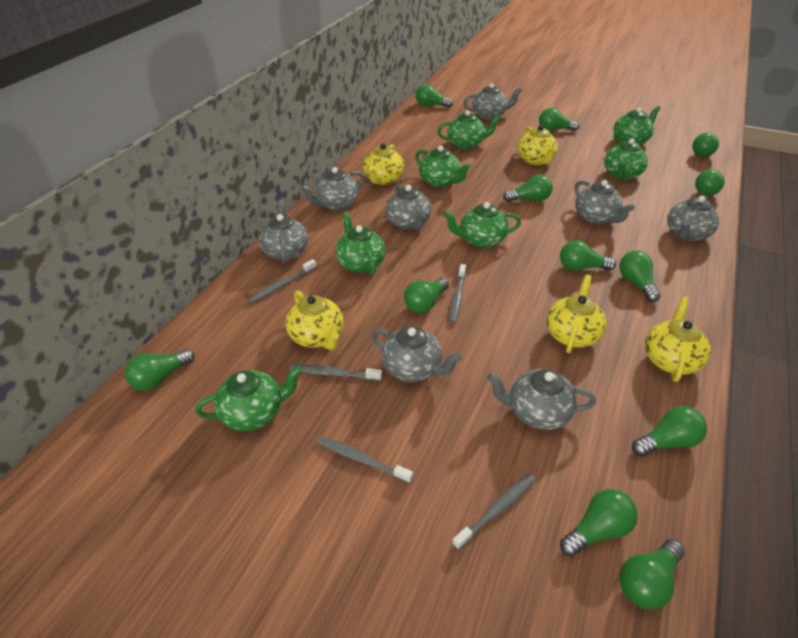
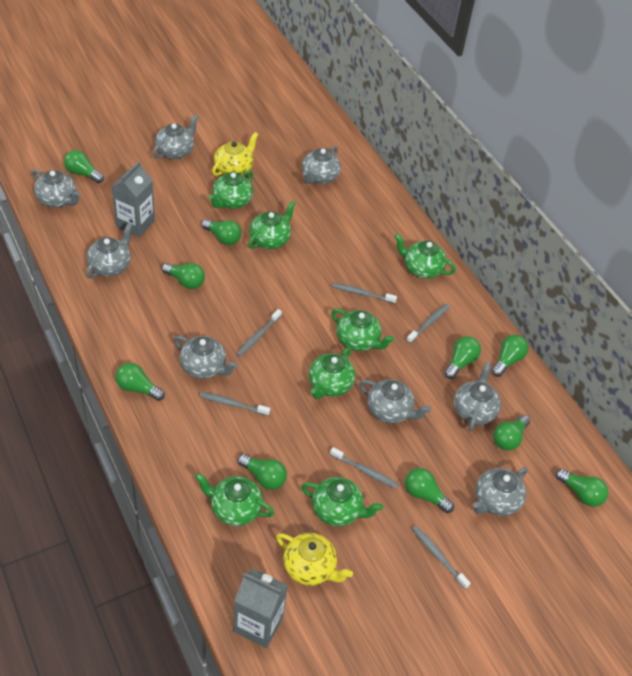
green light bulb: 12 -> 10
grey carton: 0 -> 2
grey toothbrush: 5 -> 6
yellow teapot: 5 -> 2

